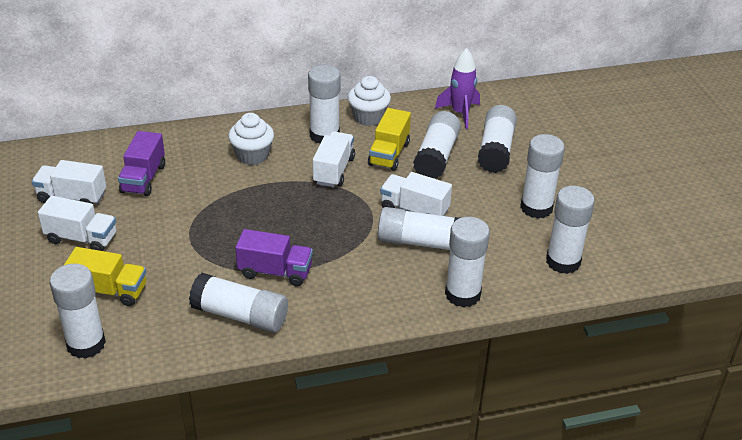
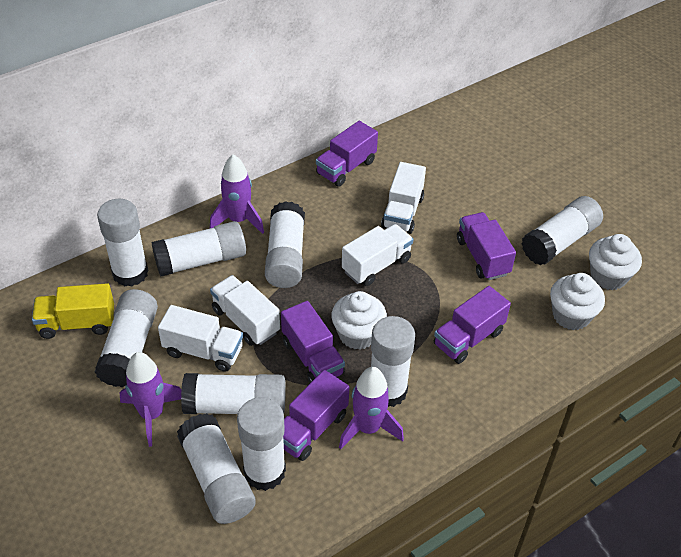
purple rocket: 1 -> 3
purple truck: 2 -> 5
white cupcake: 2 -> 3
yellow truck: 2 -> 1

